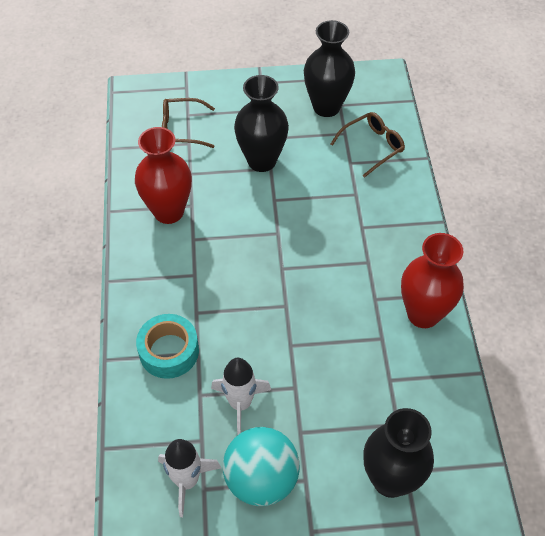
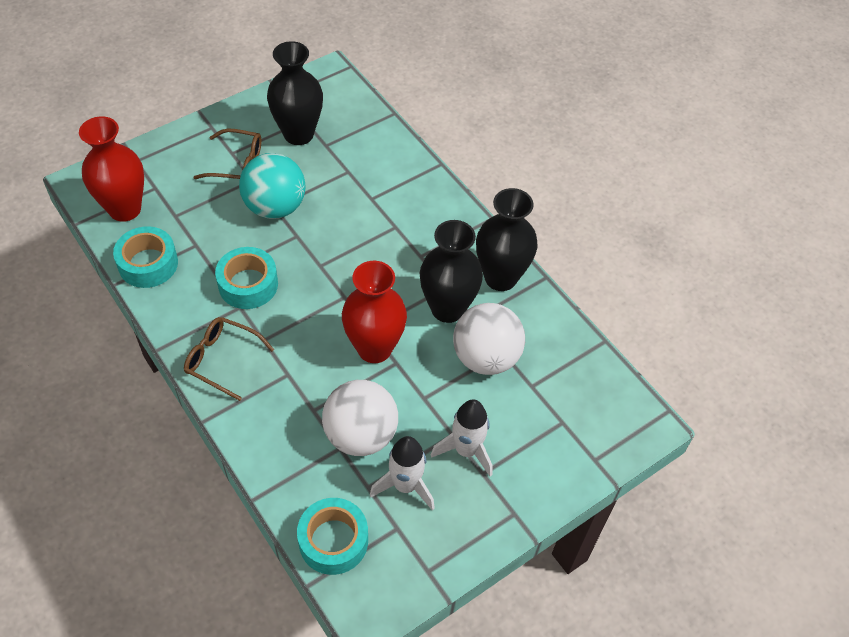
turquoise tape: 1 -> 3
white ball: 0 -> 2

